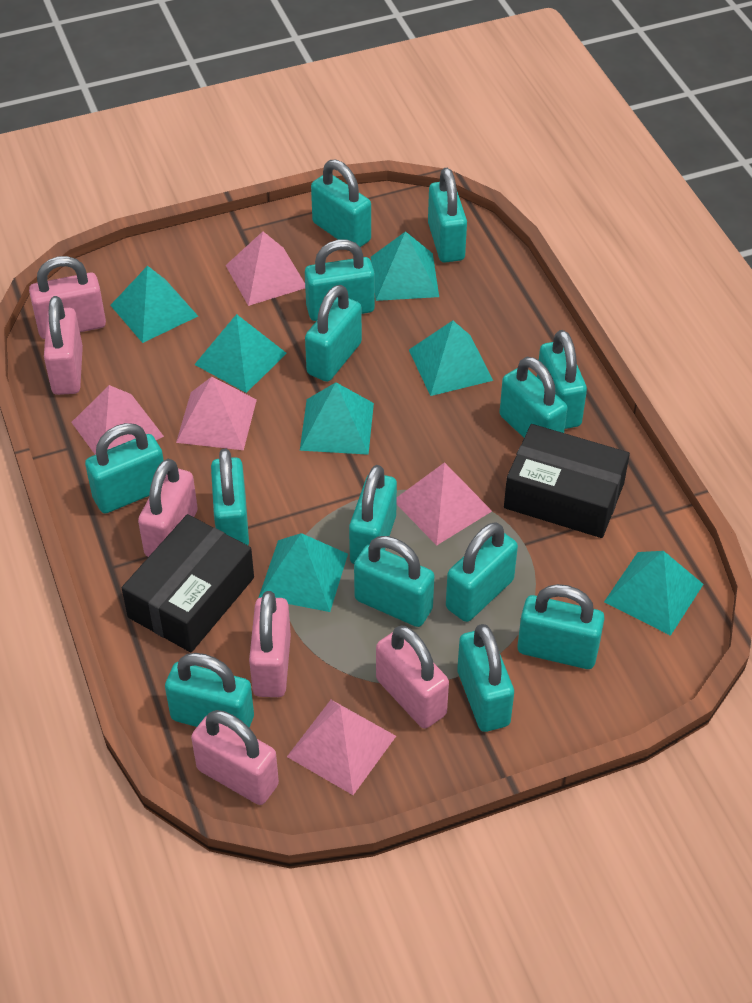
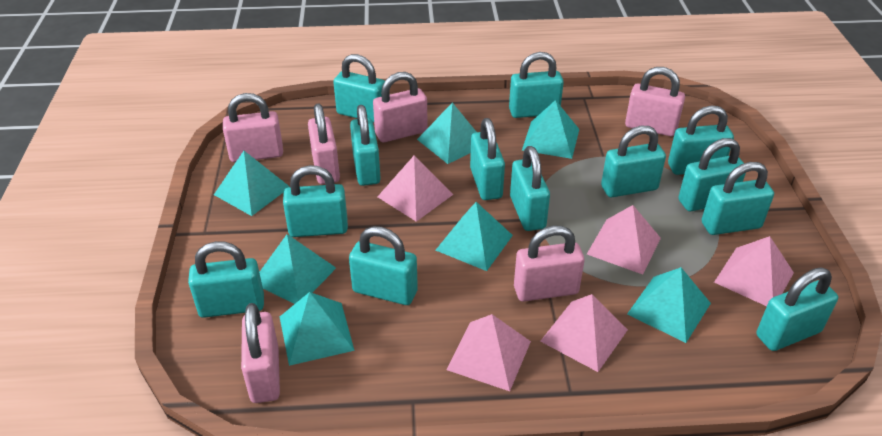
black box: 2 -> 0
turquoise padlock: 14 -> 13

